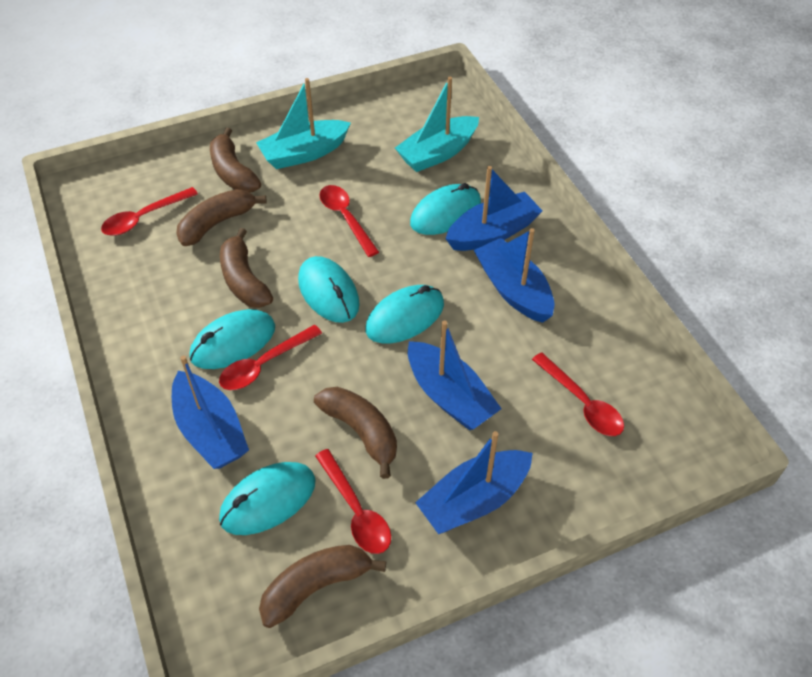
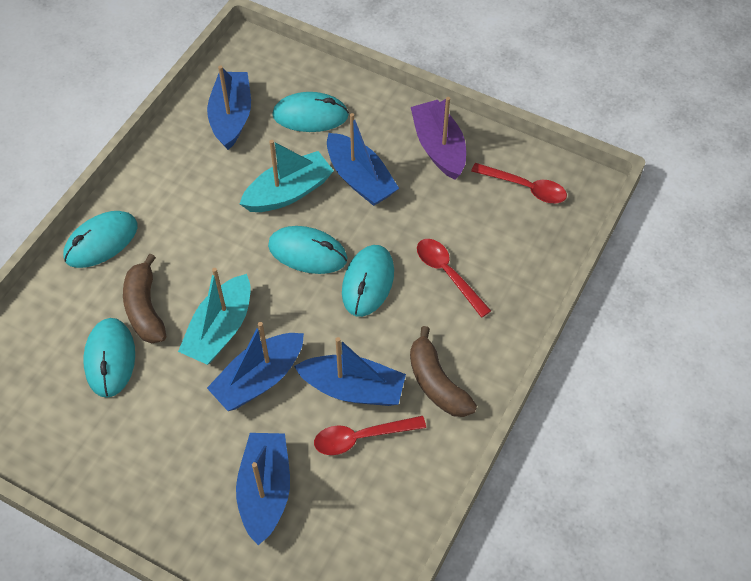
brown banana: 5 -> 2
purple boat: 0 -> 1
red spoon: 5 -> 3

